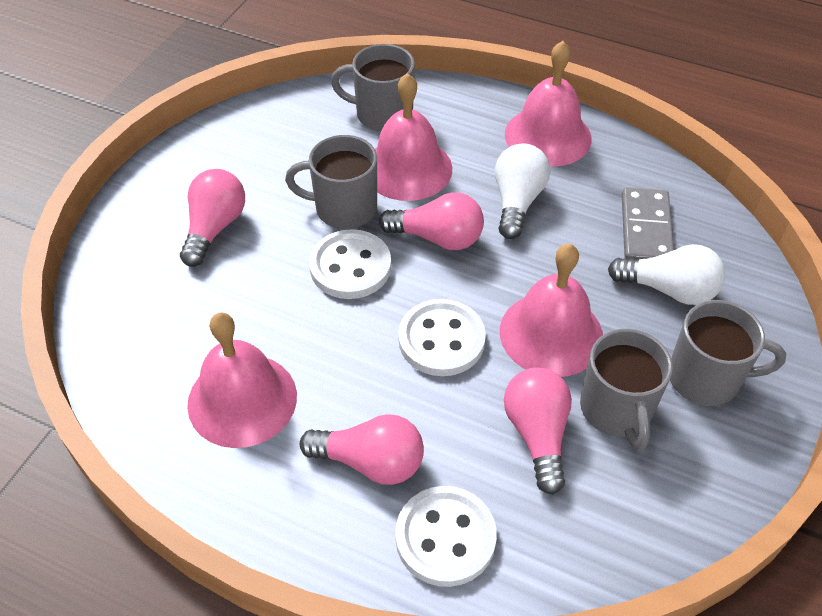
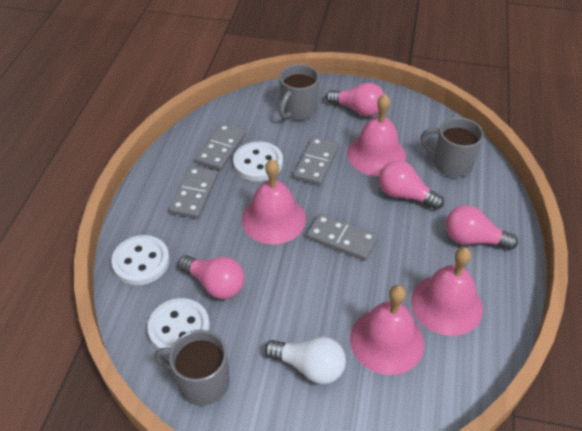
grey domino: 1 -> 4
grey mug: 4 -> 3
white light bulb: 2 -> 1

